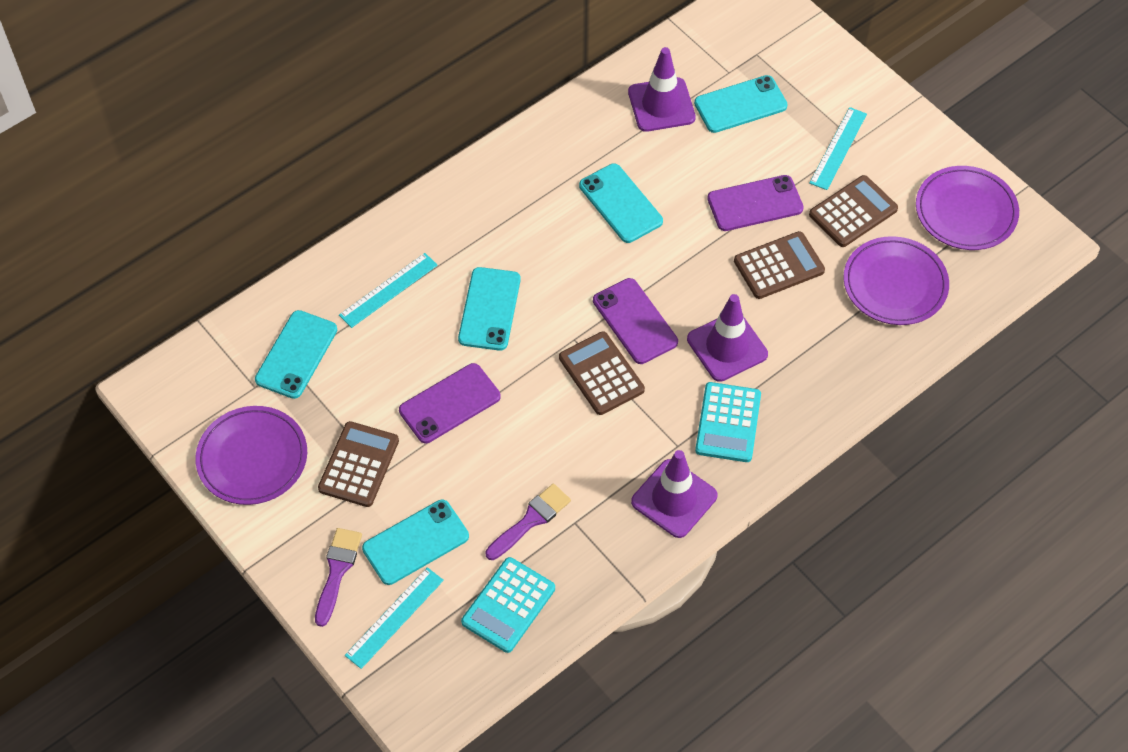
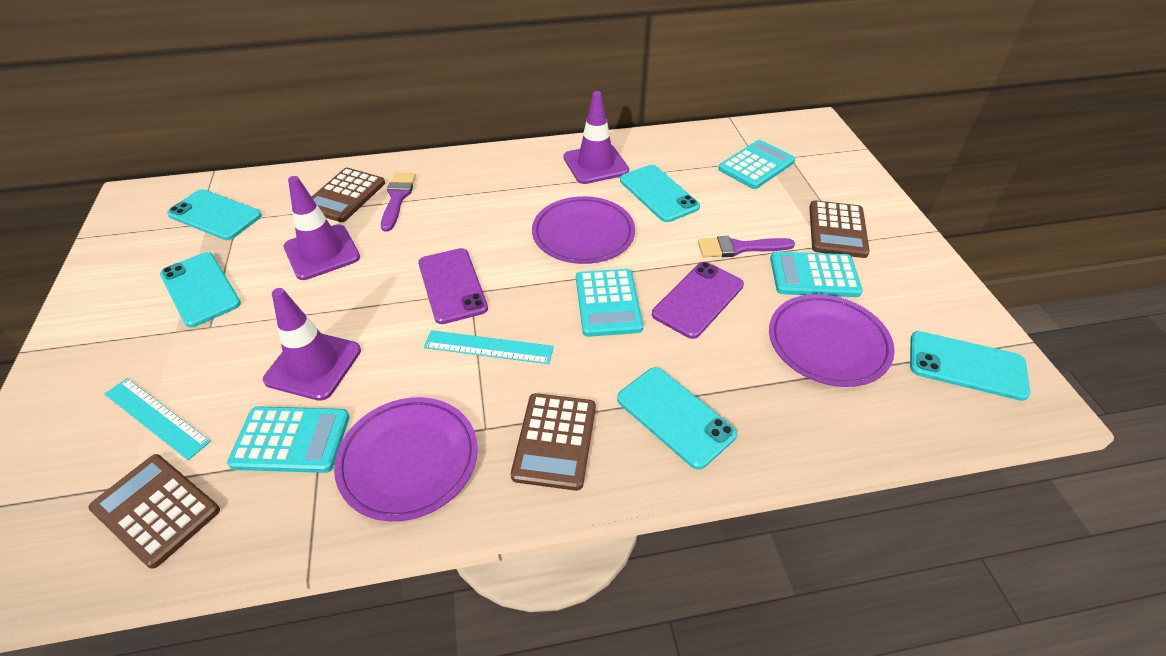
purple phone: 3 -> 2
turquoise calculator: 2 -> 4
turquoise ruler: 3 -> 2

